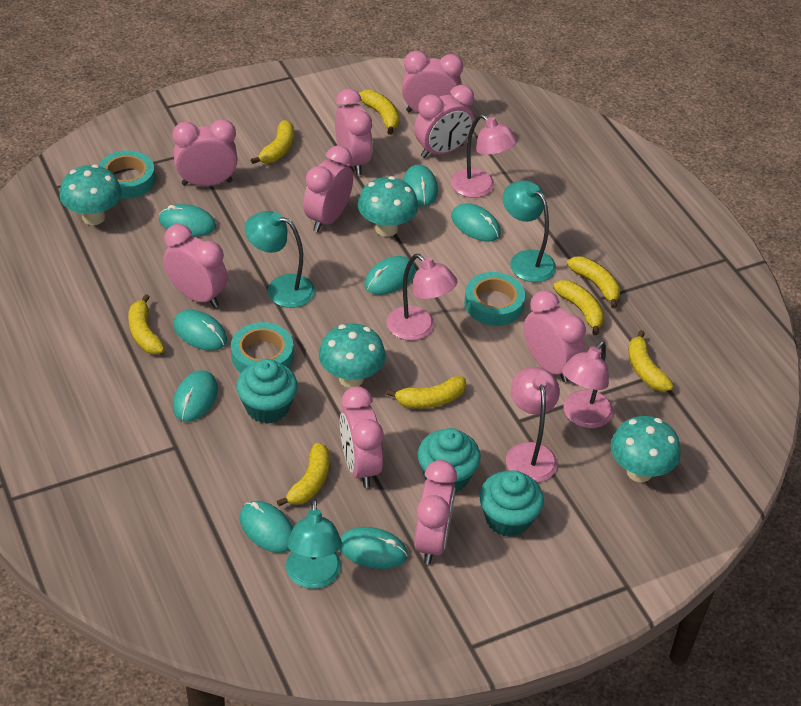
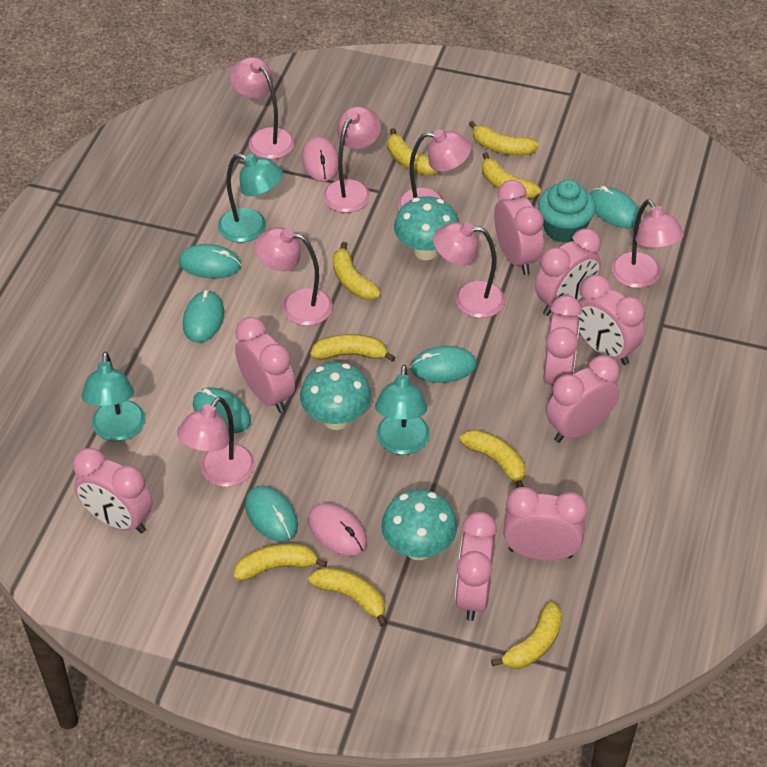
pink lamp: 4 -> 7
pink mouse: 0 -> 2
turquoise cupcake: 3 -> 1
turquoise mouse: 8 -> 6
turquoise mushroom: 4 -> 3
turquoise tape: 3 -> 0
yellow banana: 8 -> 9

